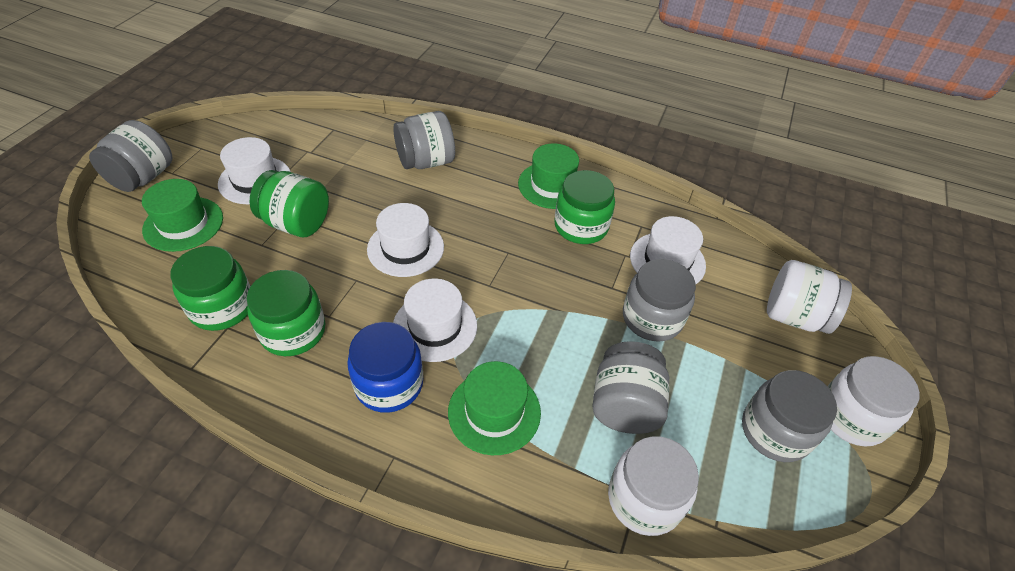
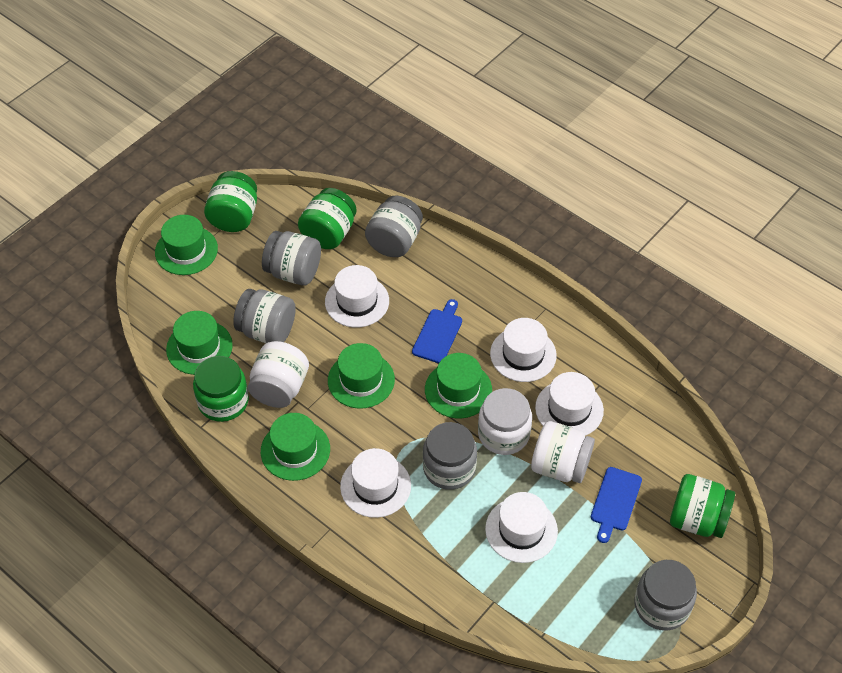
blue cutting board: 0 -> 2
blue jar: 1 -> 0
green hat: 3 -> 5
white hat: 4 -> 5

